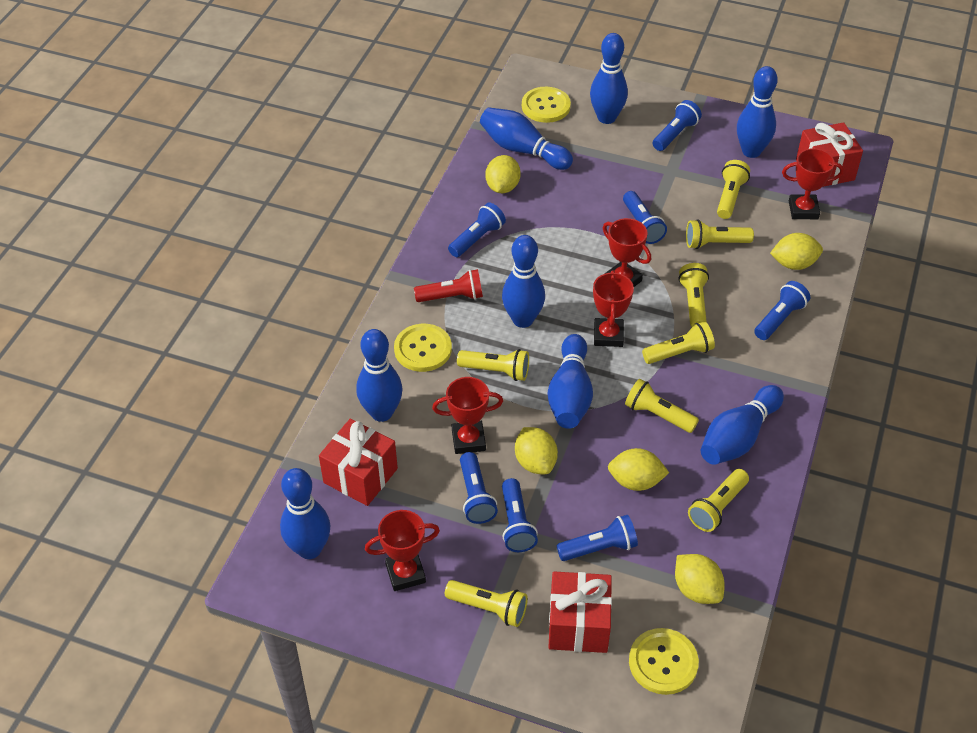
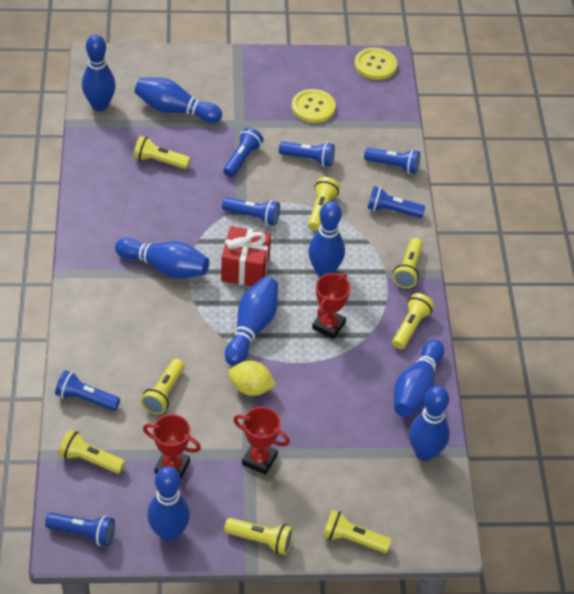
red flashlight: 1 -> 0
red gift: 3 -> 1
red trophy: 5 -> 3
yellow button: 3 -> 2
yellow lemon: 5 -> 1

